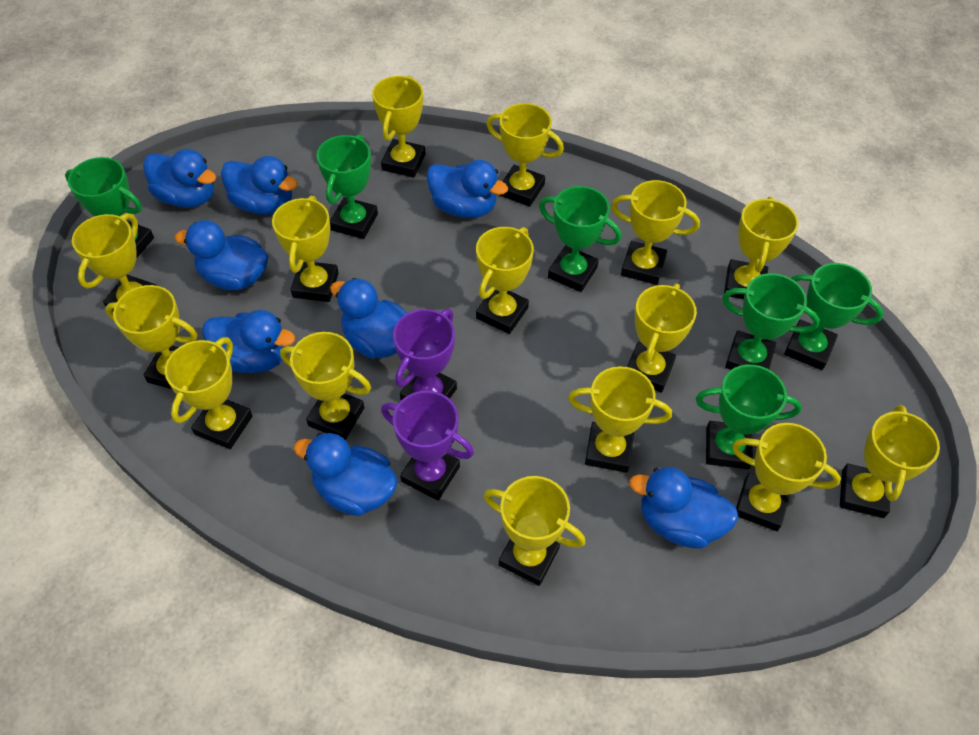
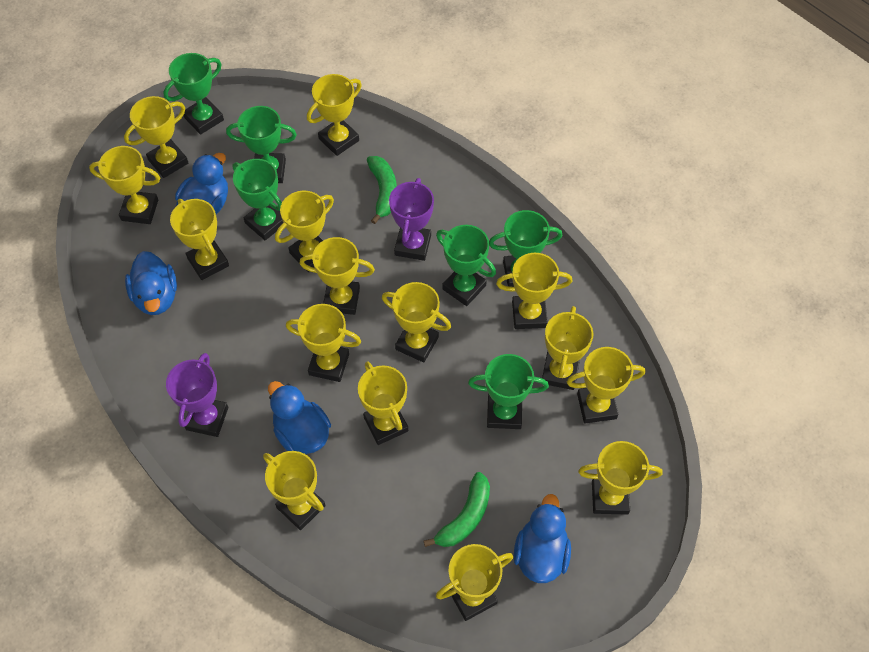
blue duck: 8 -> 4
green banana: 0 -> 2

